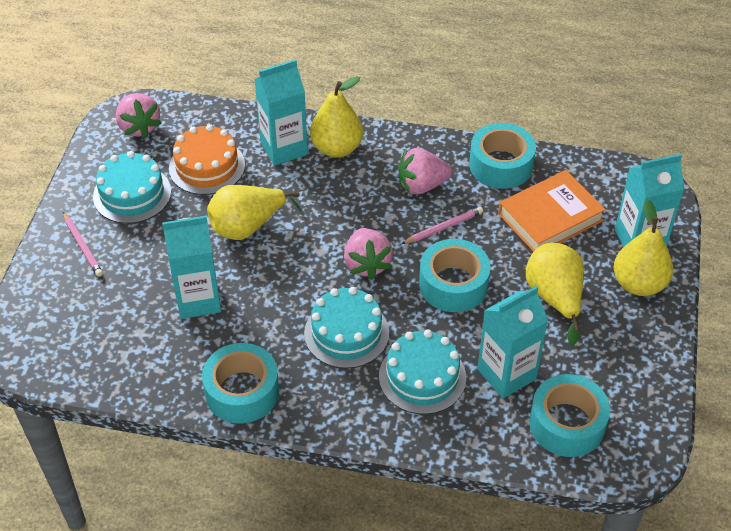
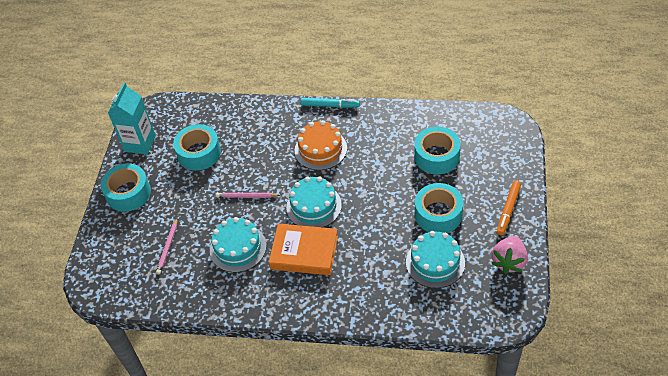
orange marker: 0 -> 1
pink strawberry: 3 -> 1
turquoise carton: 4 -> 1
turquoise marker: 0 -> 1
yellow pear: 4 -> 0

